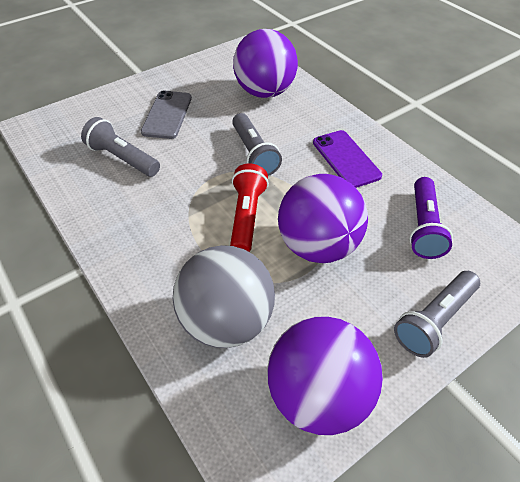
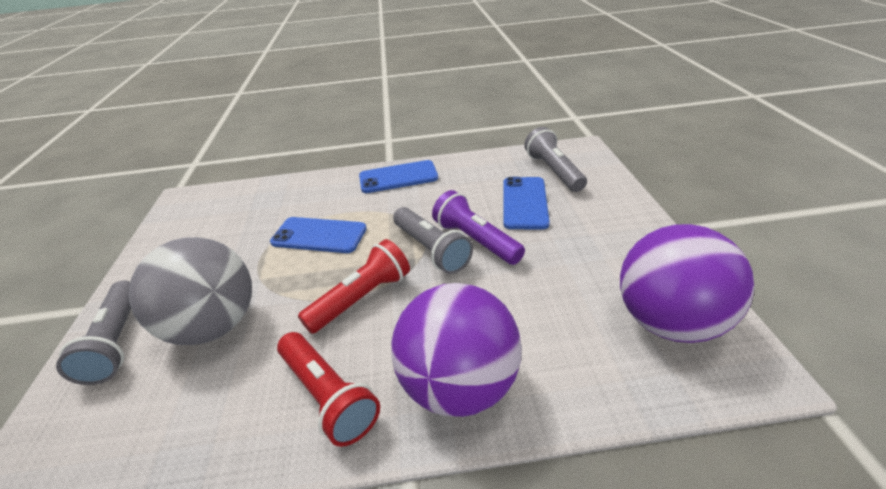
blue phone: 0 -> 3
grey phone: 1 -> 0
purple ball: 3 -> 2
purple phone: 1 -> 0
red flashlight: 1 -> 2

